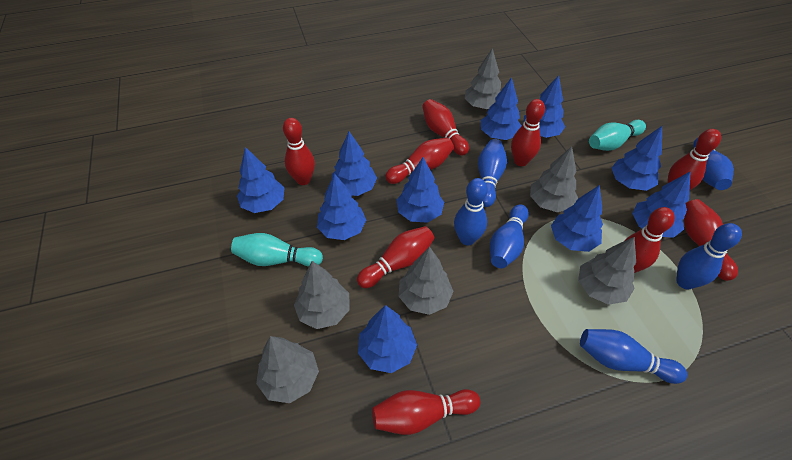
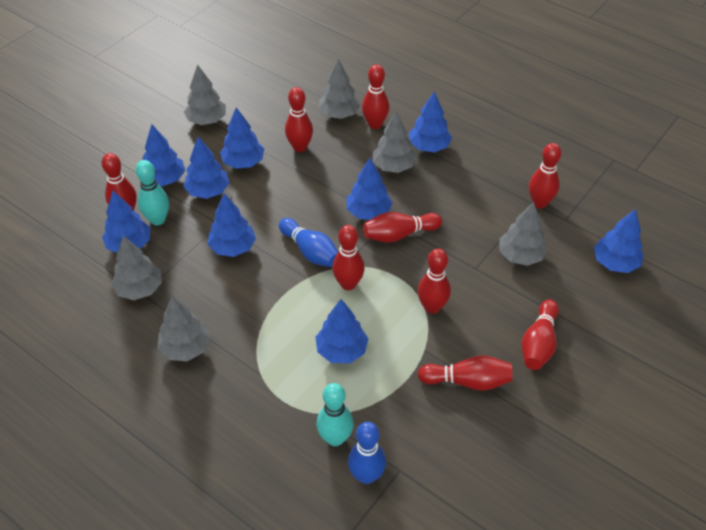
blue bowling pin: 6 -> 2
blue tree: 10 -> 9

